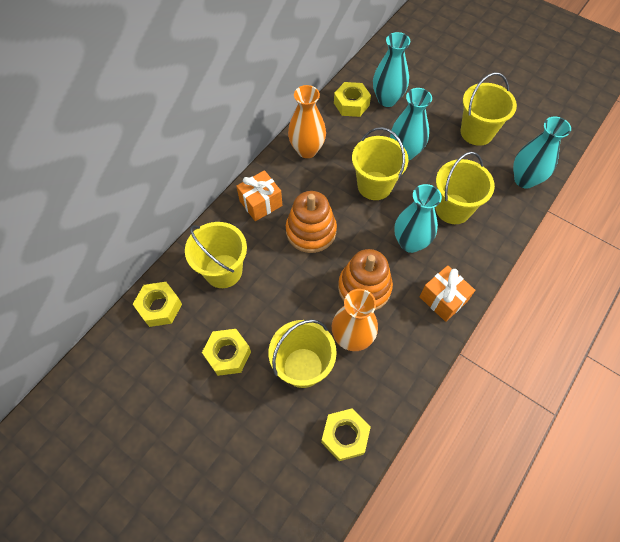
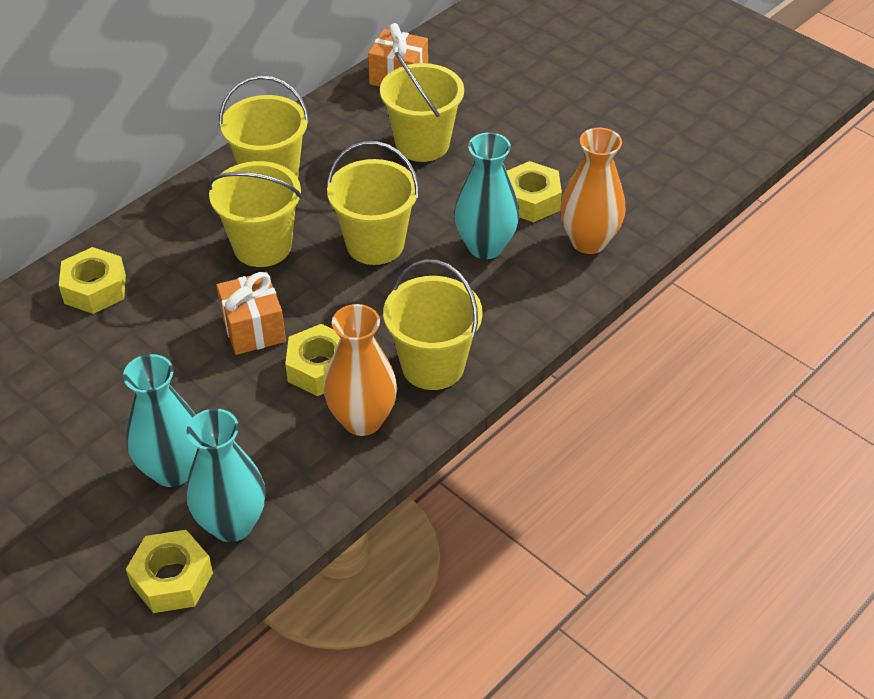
orange stacking toy: 2 -> 0
turquoise vase: 4 -> 3

